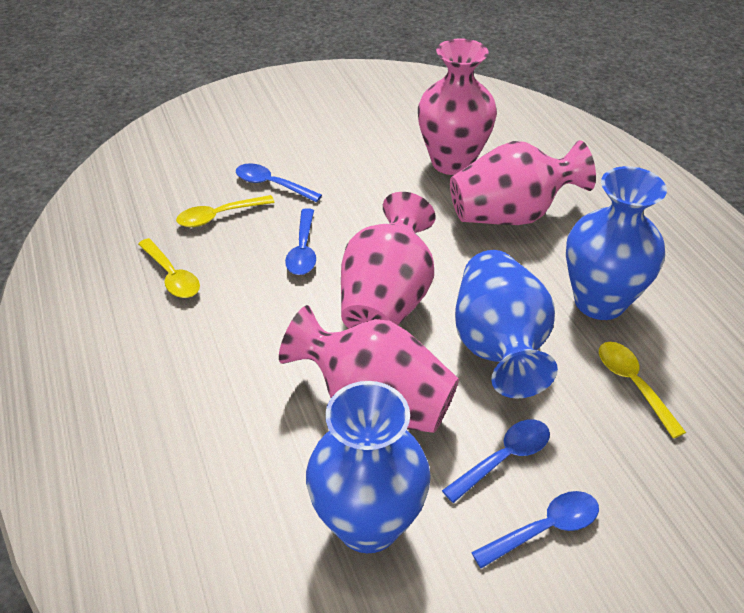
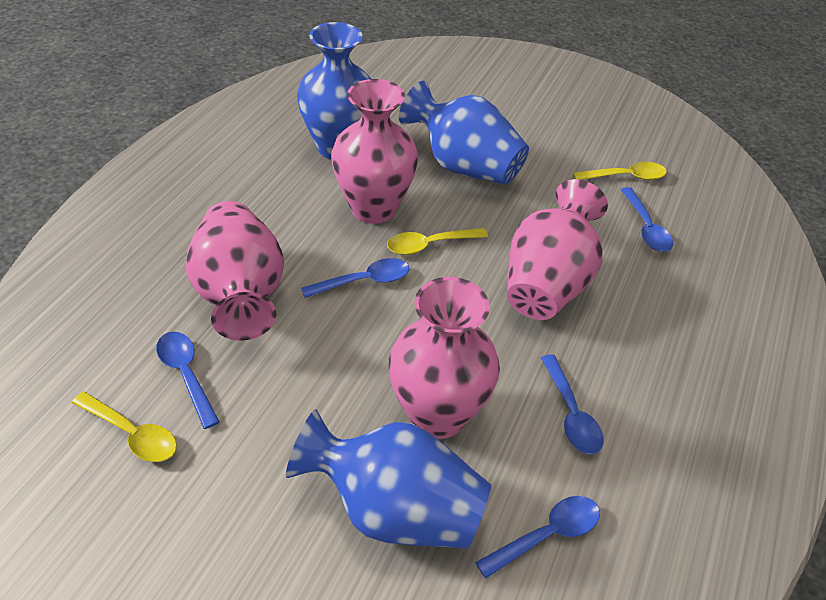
blue spoon: 4 -> 5

